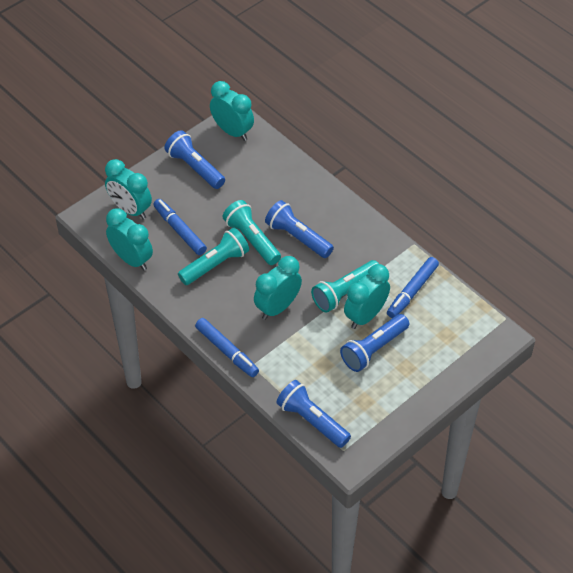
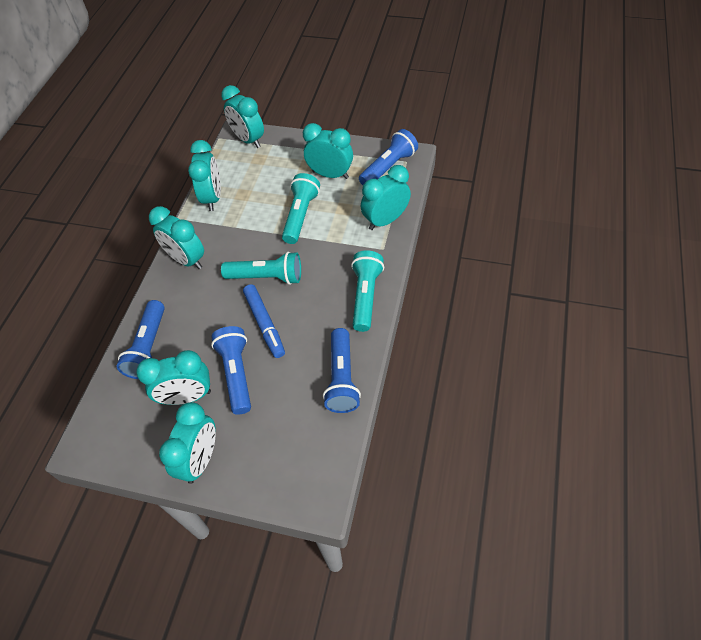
blue marker: 3 -> 1
turquoise clock: 5 -> 7

